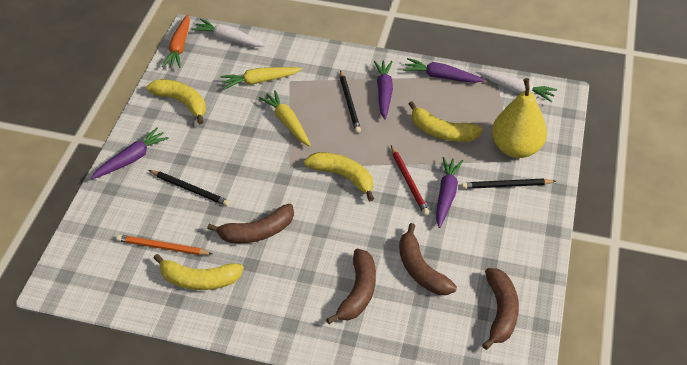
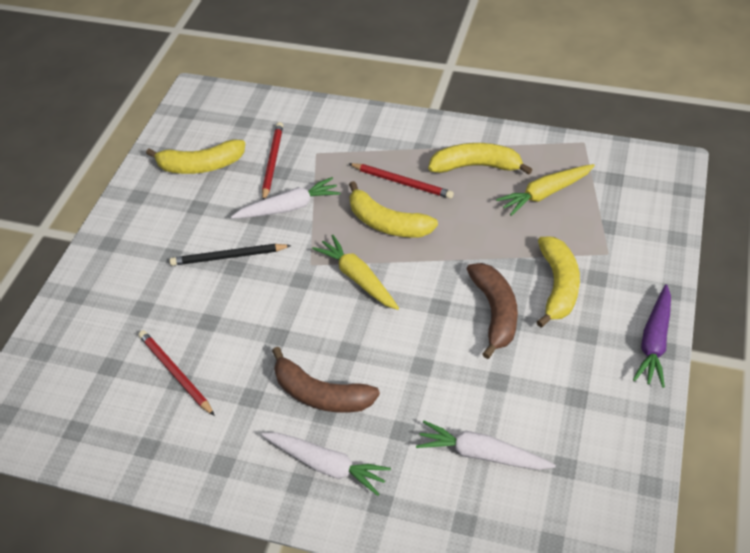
black pencil: 3 -> 1
brown banana: 4 -> 2
orange carrot: 1 -> 0
orange pencil: 1 -> 0
purple carrot: 4 -> 1
red pencil: 1 -> 3
white carrot: 2 -> 3
yellow pear: 1 -> 0

